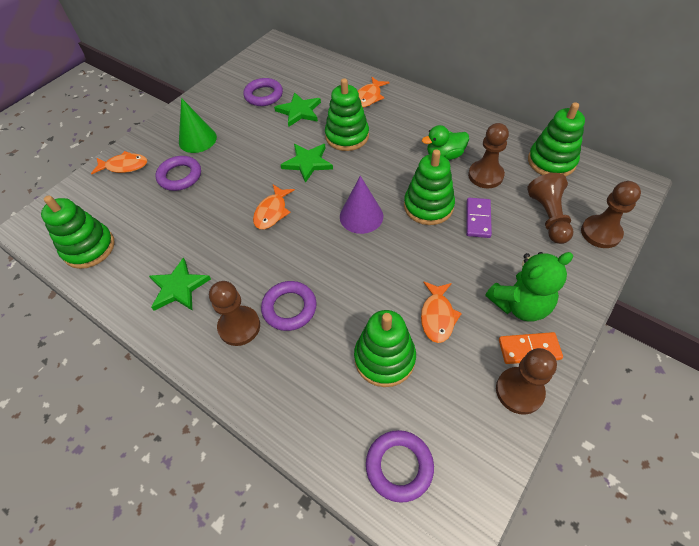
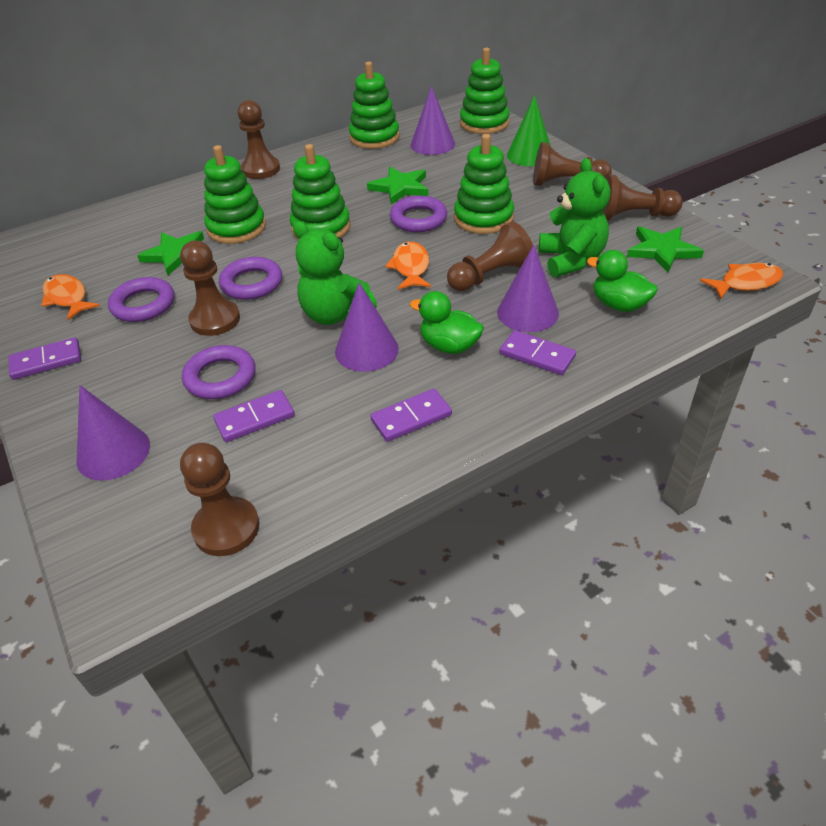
brown pawn: 5 -> 6
green duck: 1 -> 2
green teddy bear: 1 -> 2
orange domino: 1 -> 0
orange fish: 4 -> 3
purple cone: 1 -> 4
purple domino: 1 -> 4

